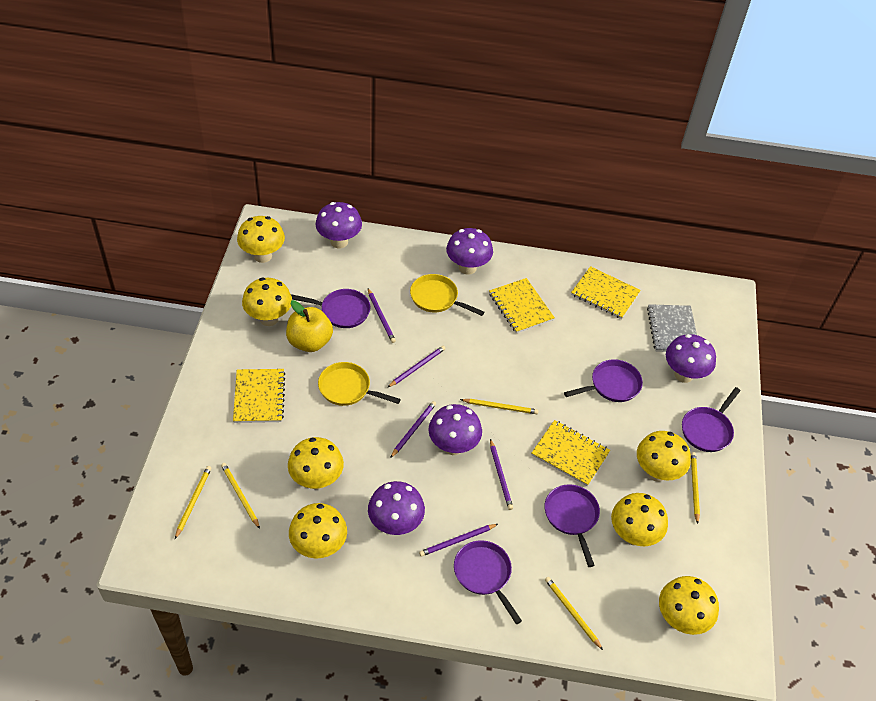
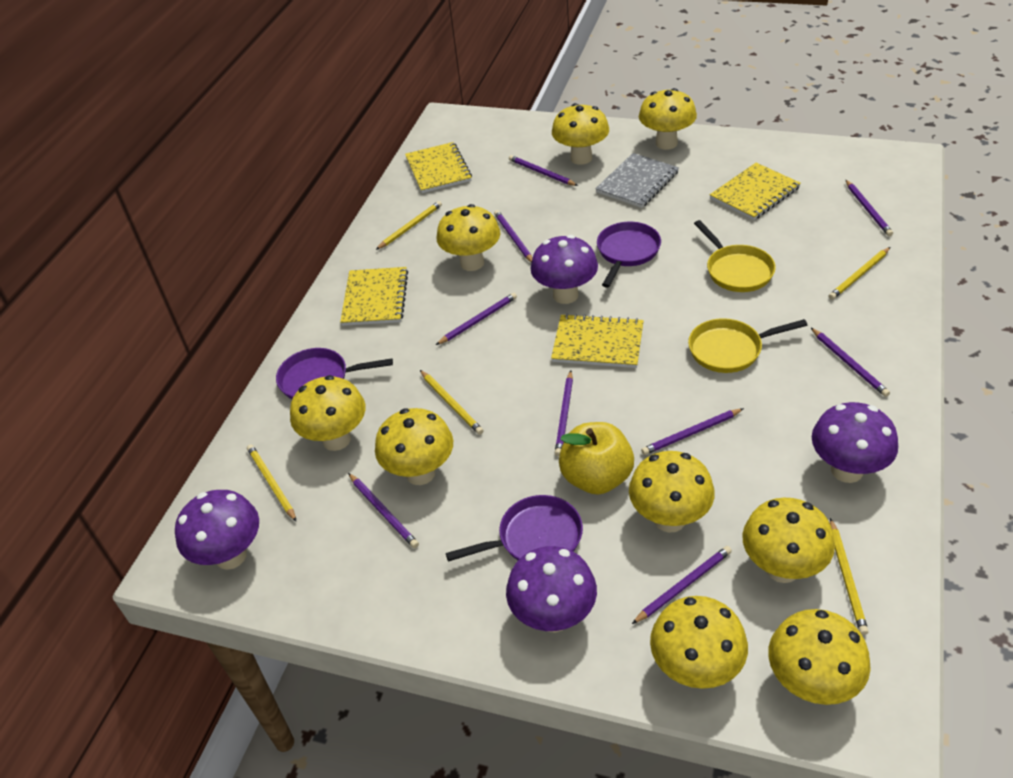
purple mushroom: 5 -> 4
purple pan: 5 -> 3
purple pencil: 5 -> 9
yellow mushroom: 7 -> 9

